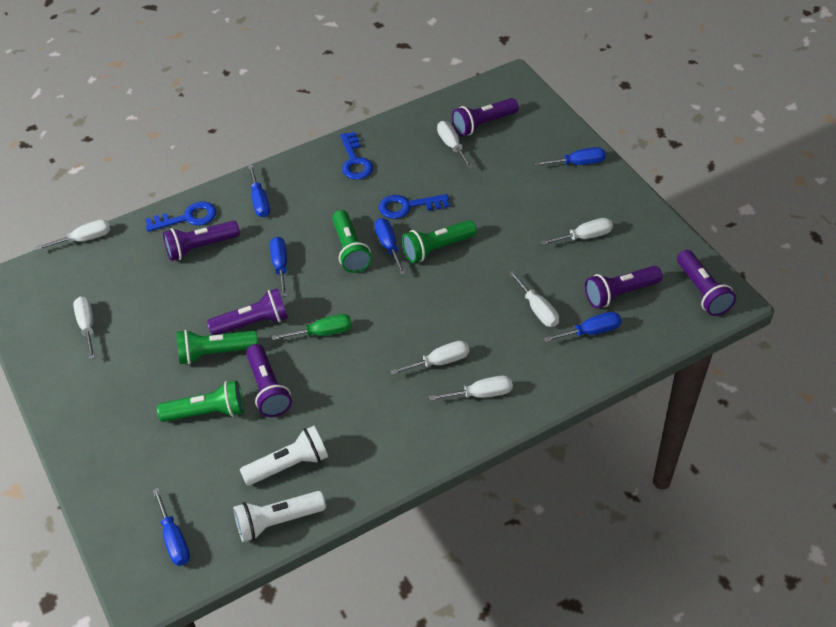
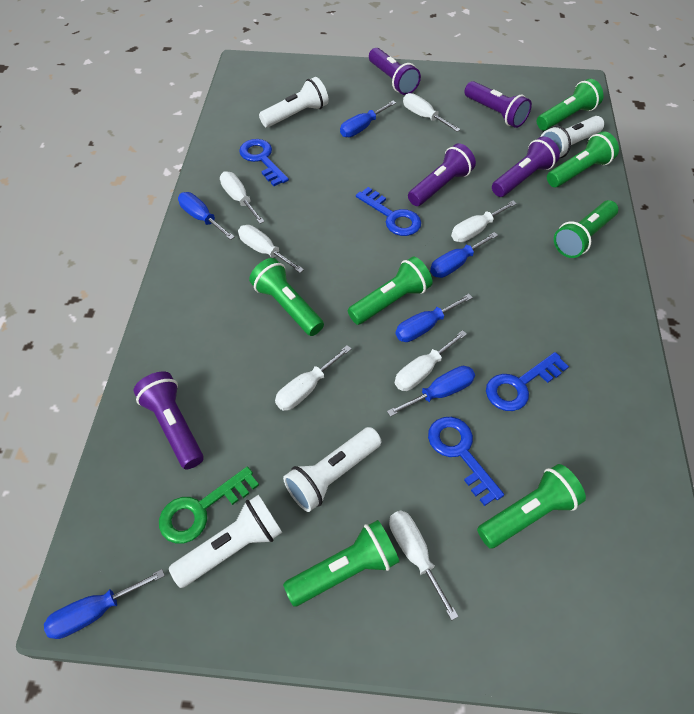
blue key: 3 -> 4
green flashlight: 4 -> 7
green key: 0 -> 1
green screwdriver: 1 -> 0
purple flashlight: 6 -> 5
white flashlight: 2 -> 4

